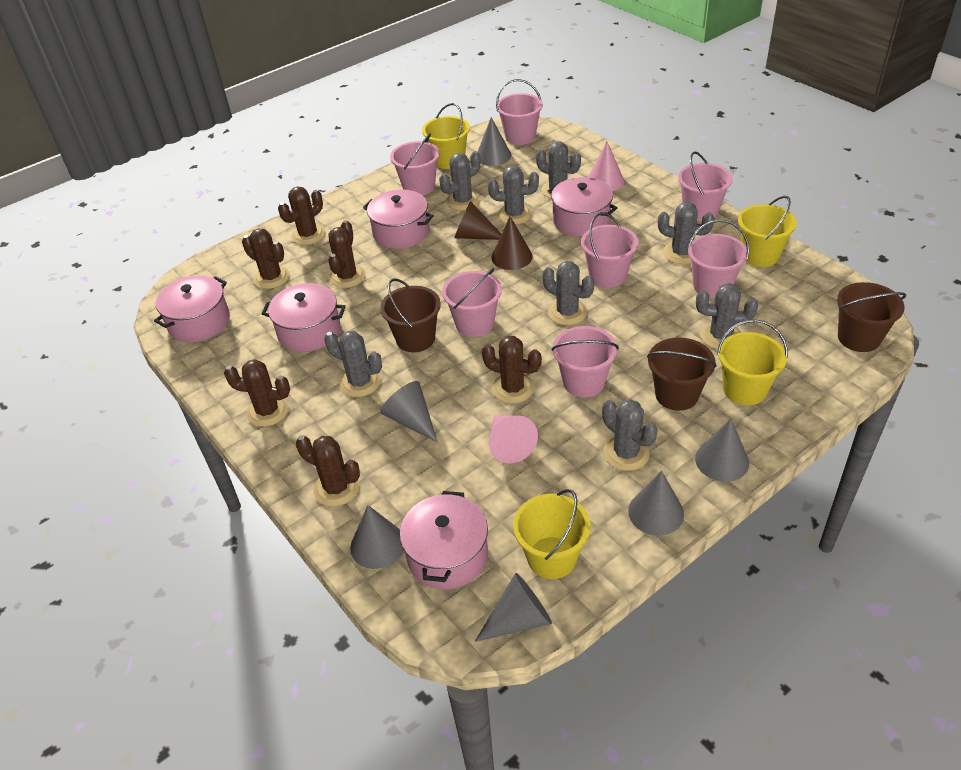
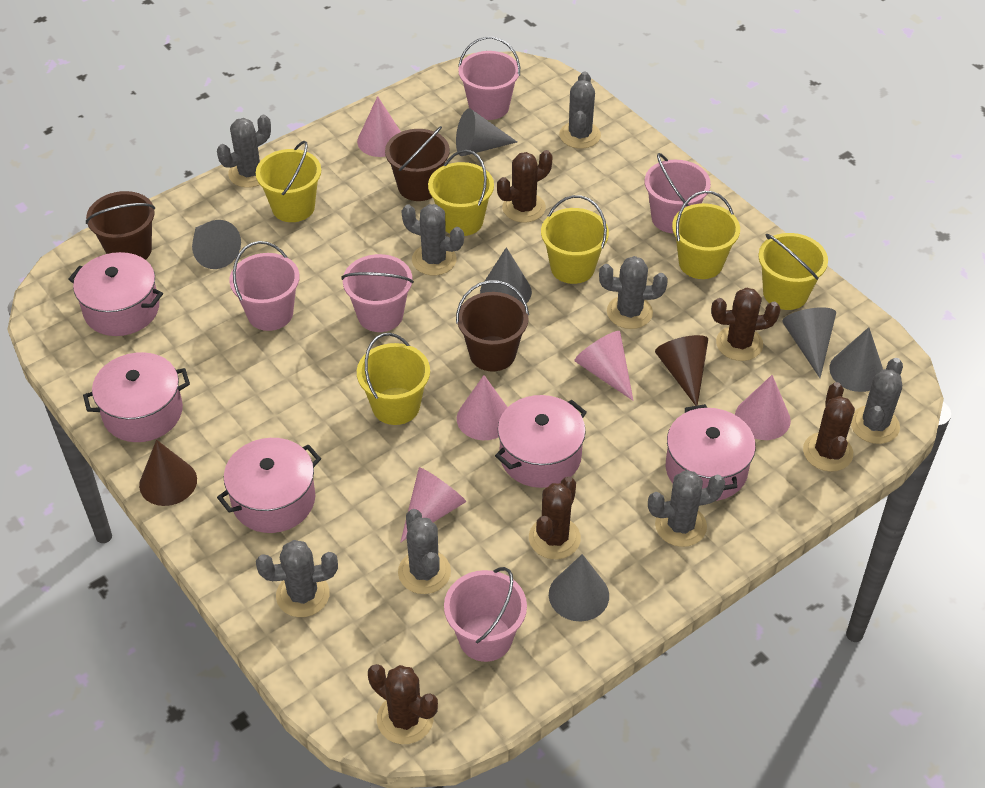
brown cactus: 6 -> 5
pink bucket: 7 -> 5
pink cone: 2 -> 5
yellow bucket: 4 -> 6

